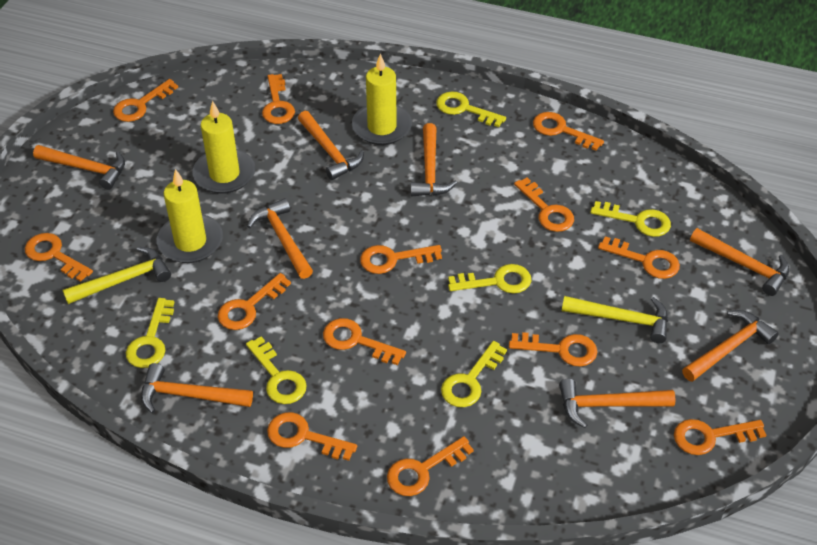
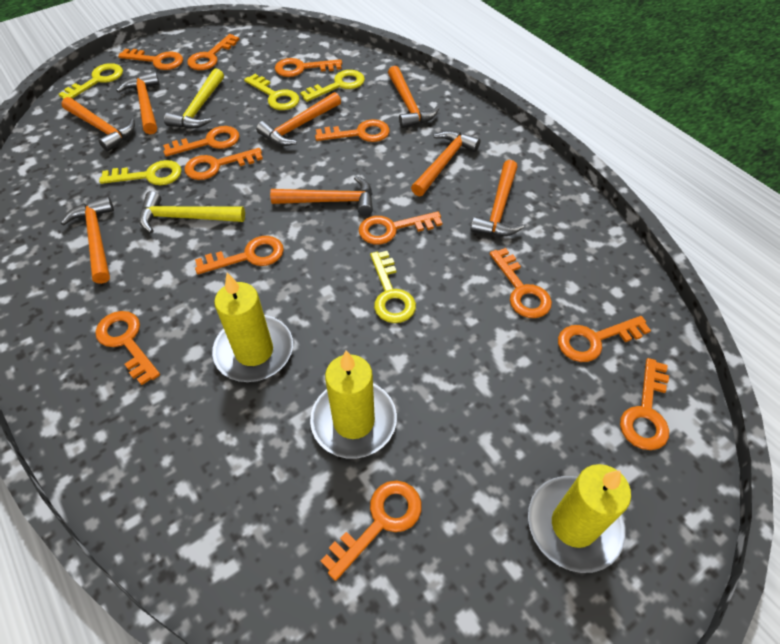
yellow key: 6 -> 5

